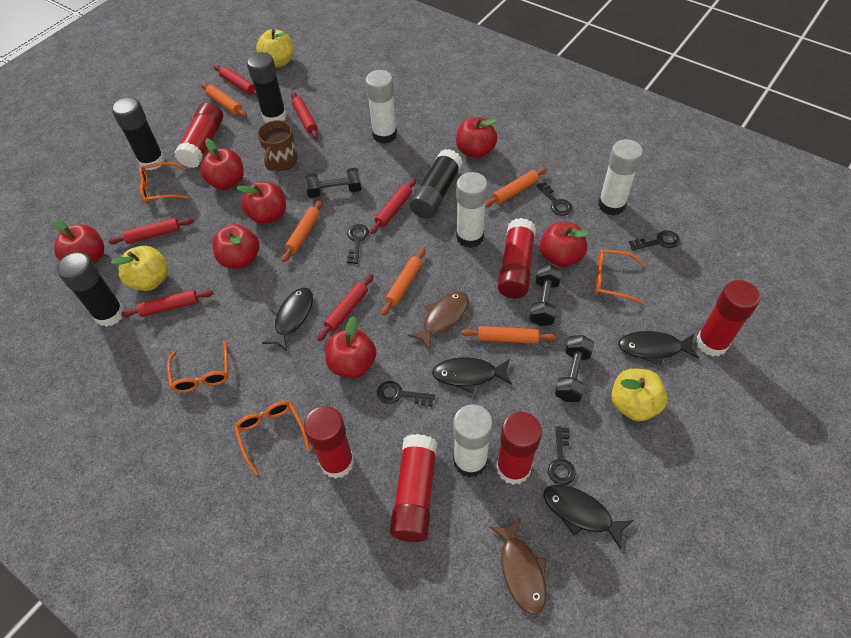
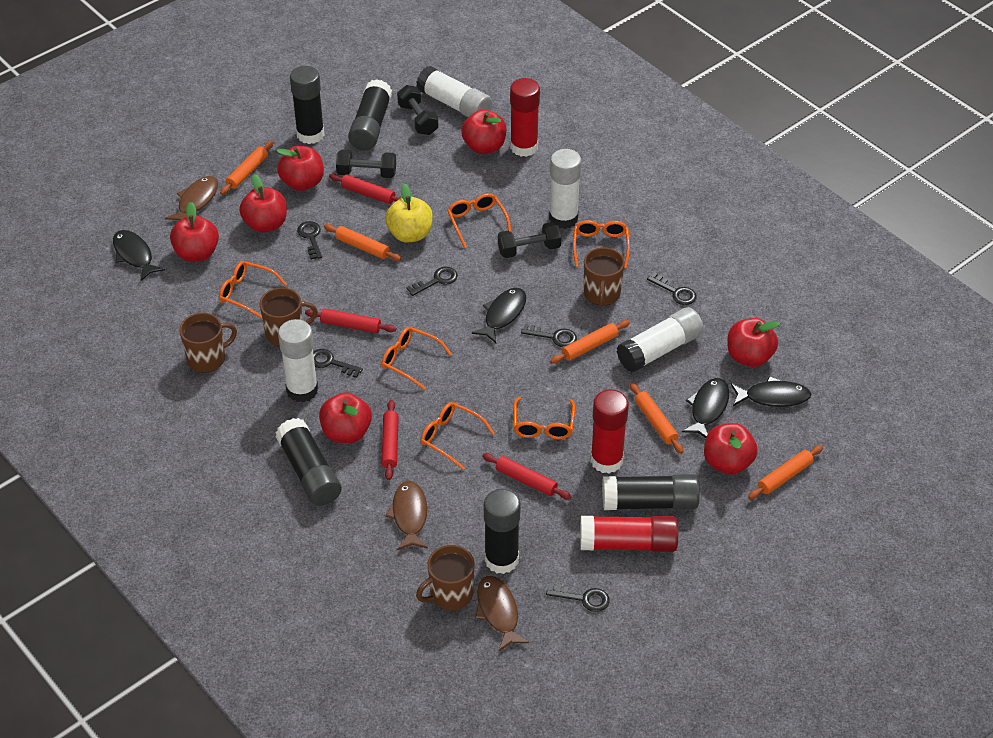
black glue stick: 4 -> 5
black key: 5 -> 6
brown fish: 2 -> 3
brown mug: 1 -> 4
orange glasses: 4 -> 6
red glue stick: 6 -> 3
red rolling pin: 6 -> 4
yellow apple: 3 -> 1

